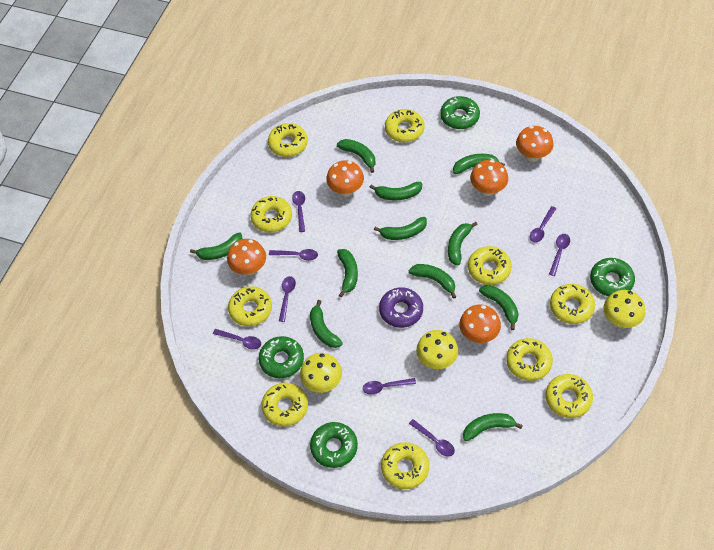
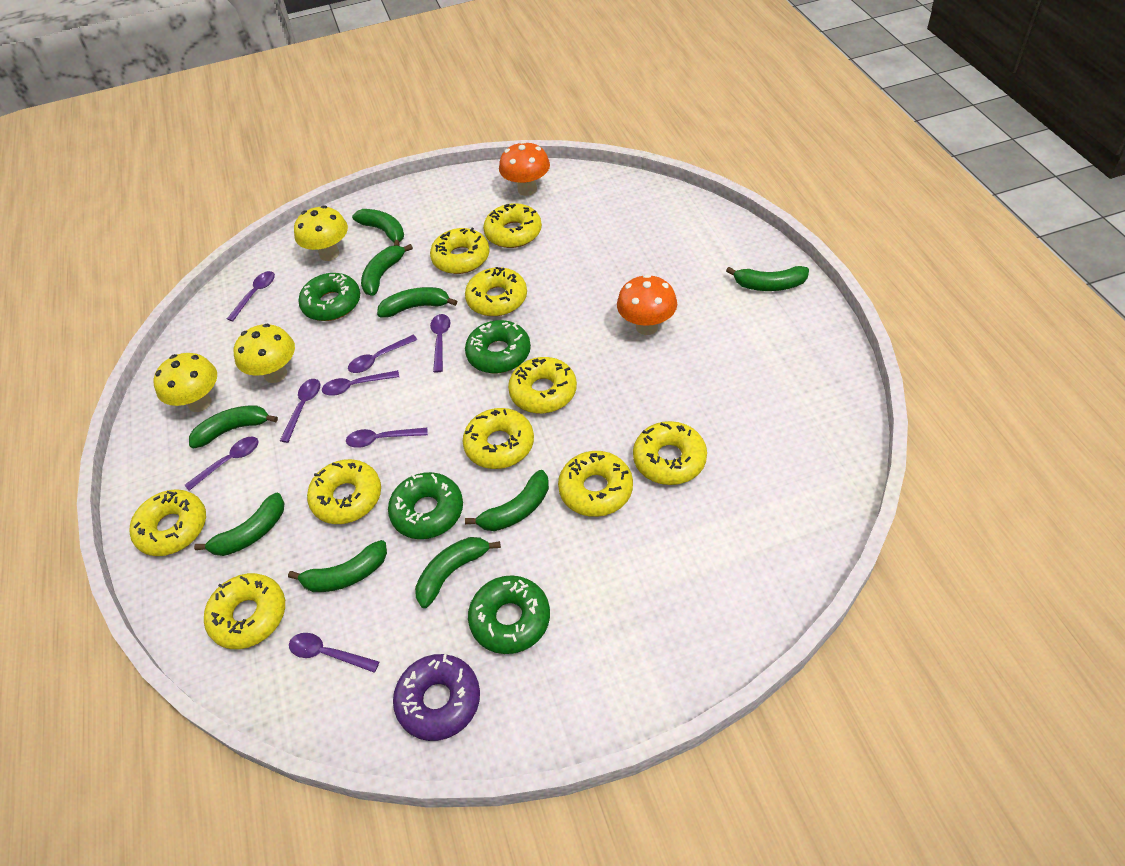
green banana: 11 -> 9
orange mushroom: 5 -> 2

